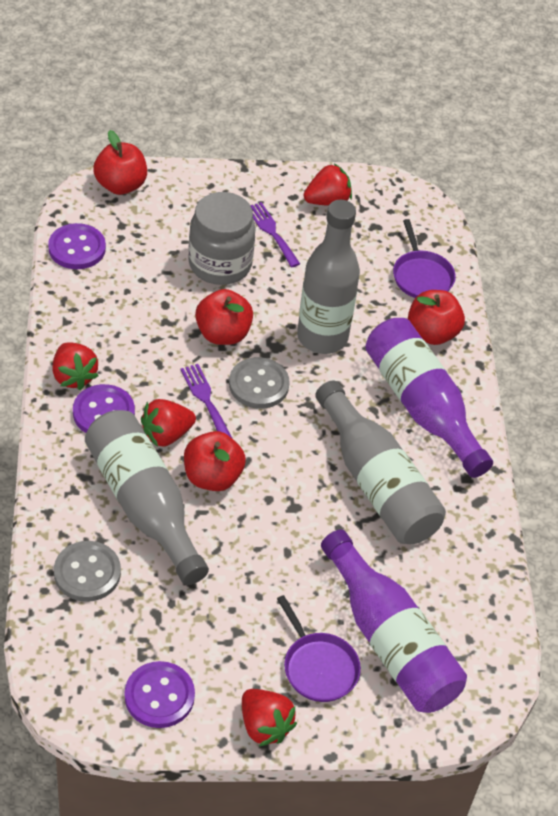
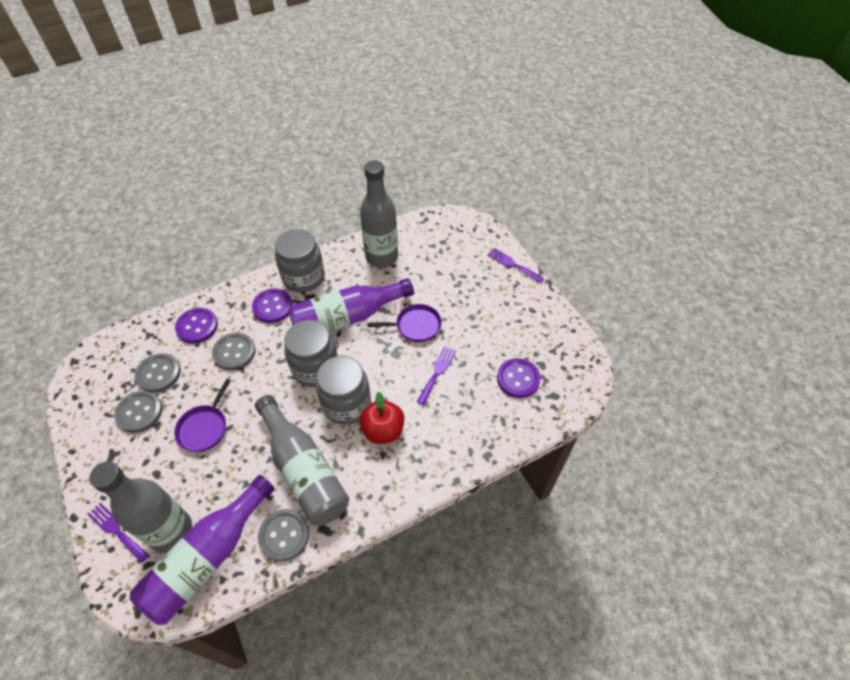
grey button: 2 -> 4
grey jar: 1 -> 3
purple fork: 2 -> 3
red apple: 4 -> 1
red strawberry: 4 -> 0

